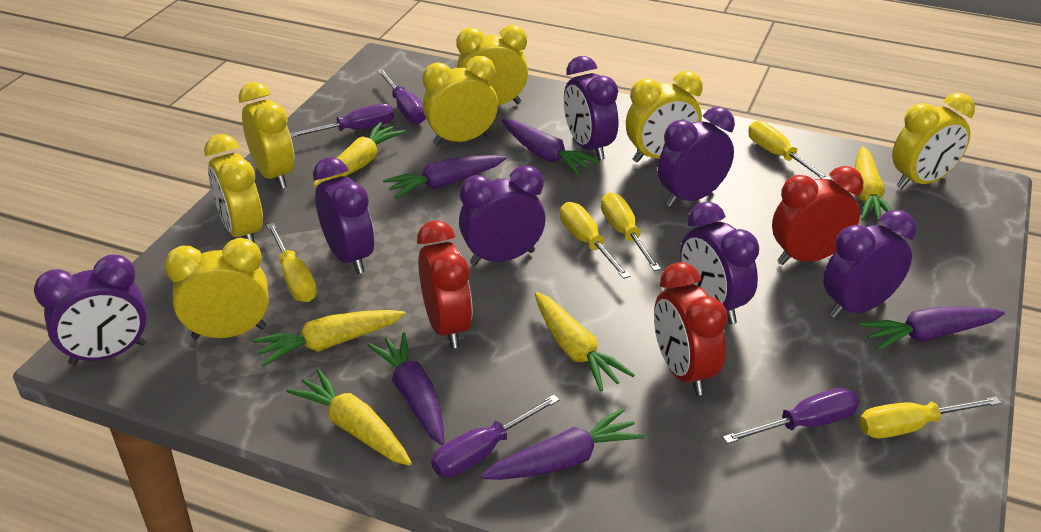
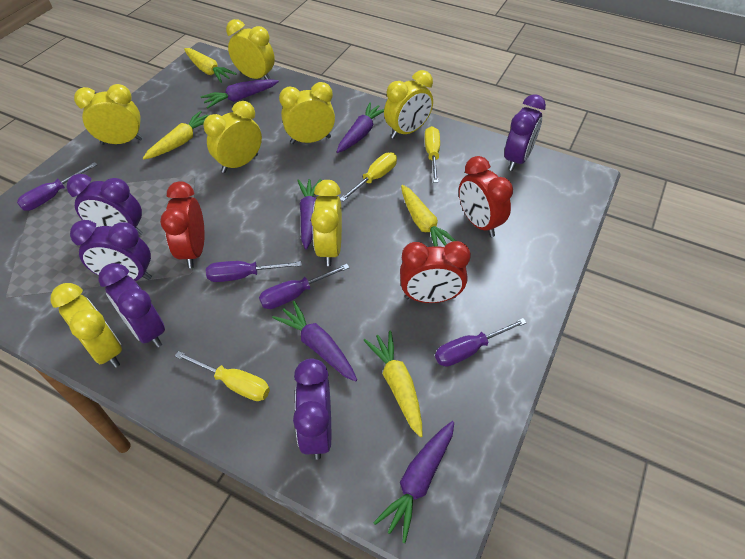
purple clock: 7 -> 5
yellow carrot: 5 -> 4
yellow screwdriver: 5 -> 3

